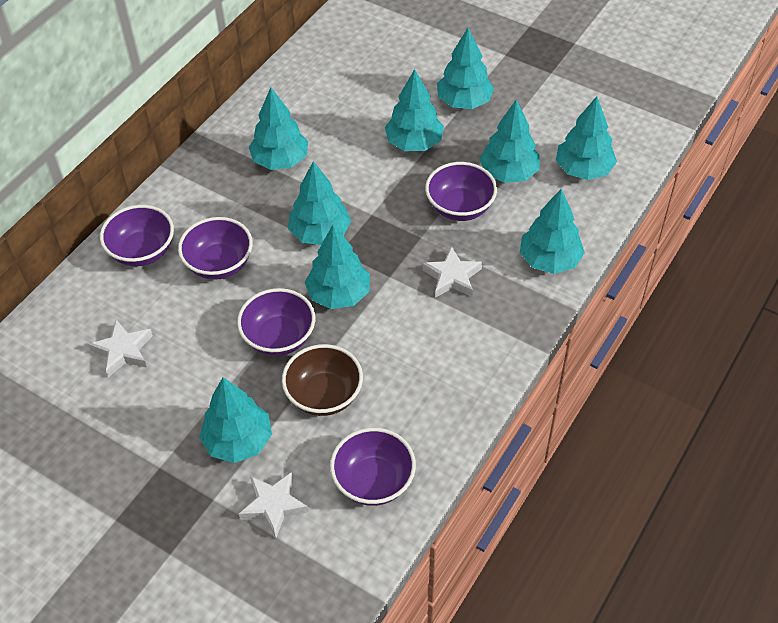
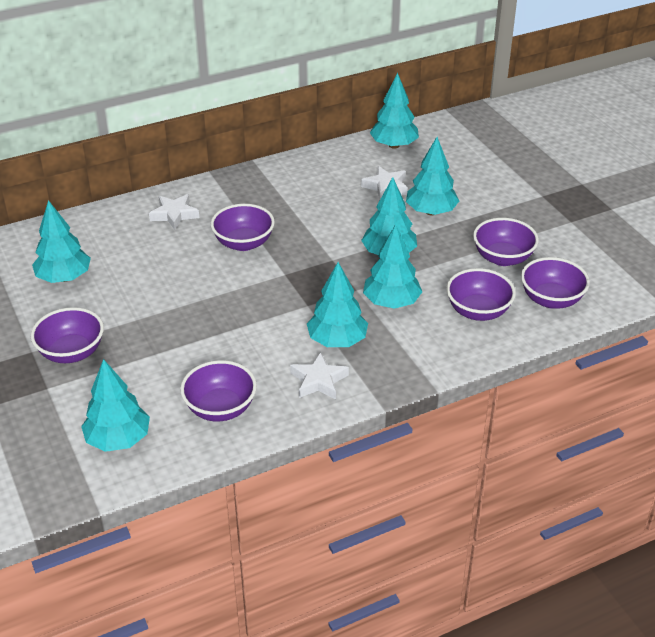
brown bowl: 1 -> 0
purple bowl: 5 -> 6
turquoise tree: 9 -> 7

